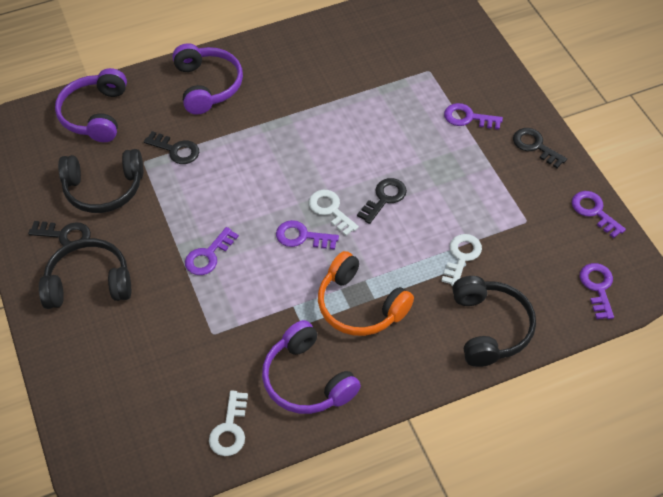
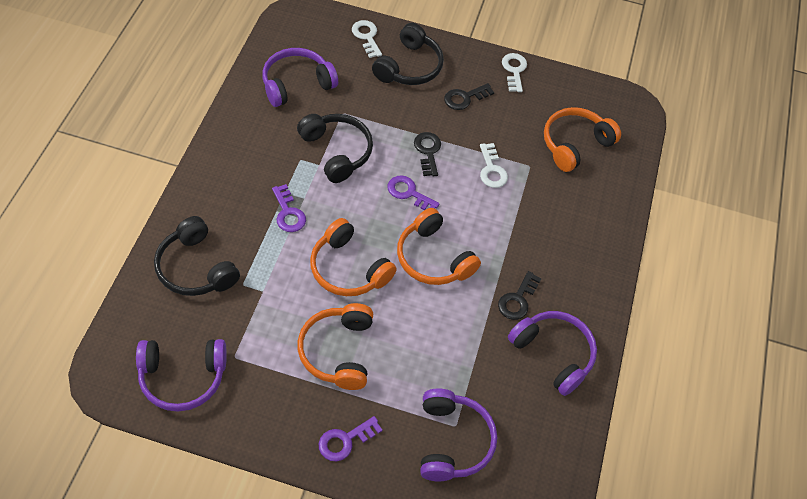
black key: 4 -> 3
orange headphones: 1 -> 4
purple headphones: 3 -> 4
purple key: 5 -> 3

